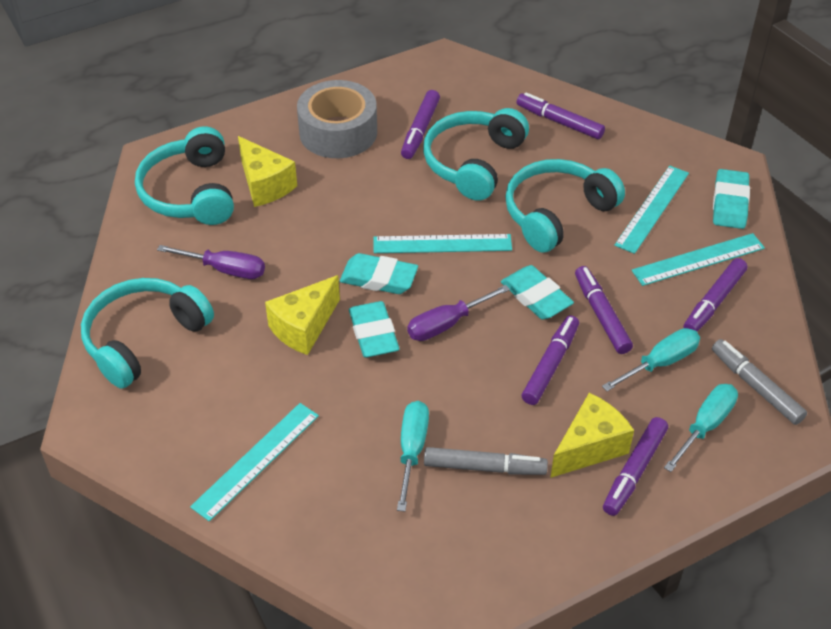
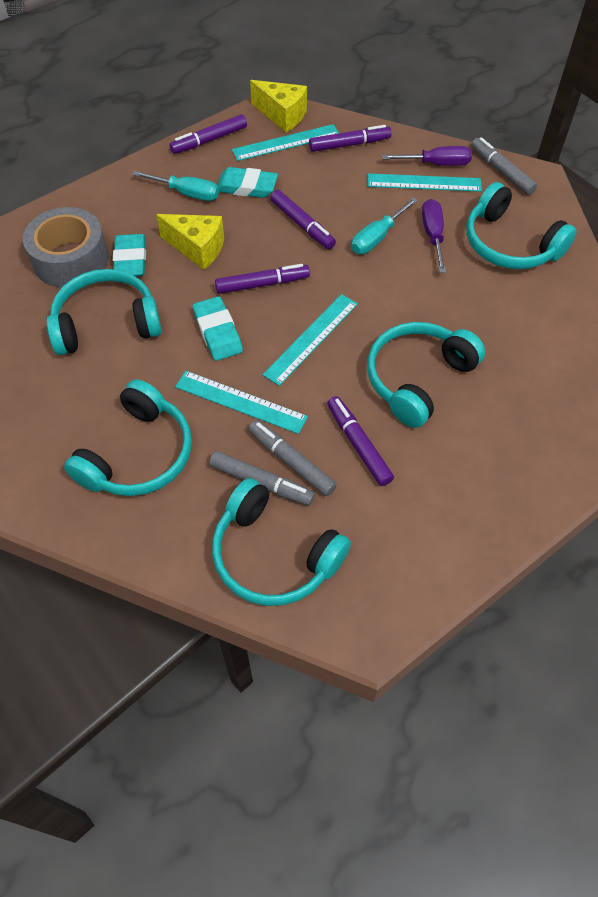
grey marker: 2 -> 3
purple marker: 6 -> 5
turquoise eraser: 4 -> 3
turquoise headphones: 4 -> 5
turquoise screwdriver: 3 -> 2
yellow cheese: 3 -> 2

